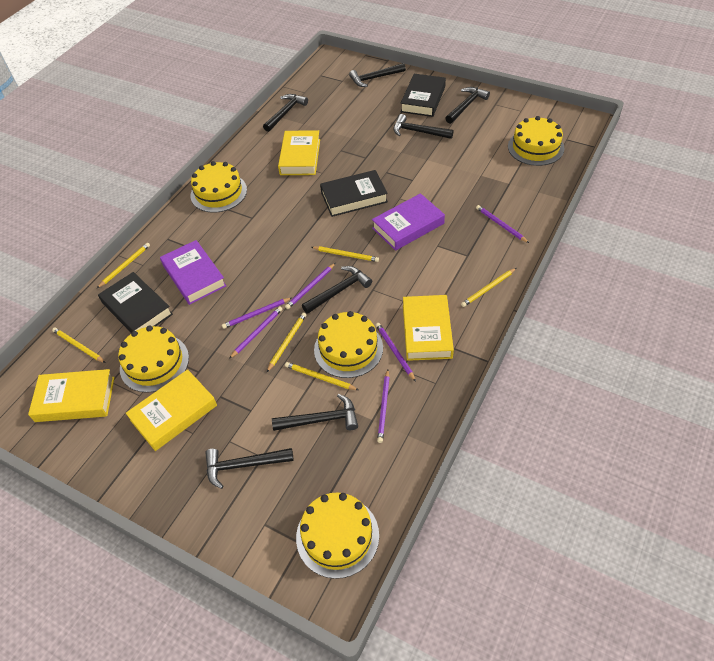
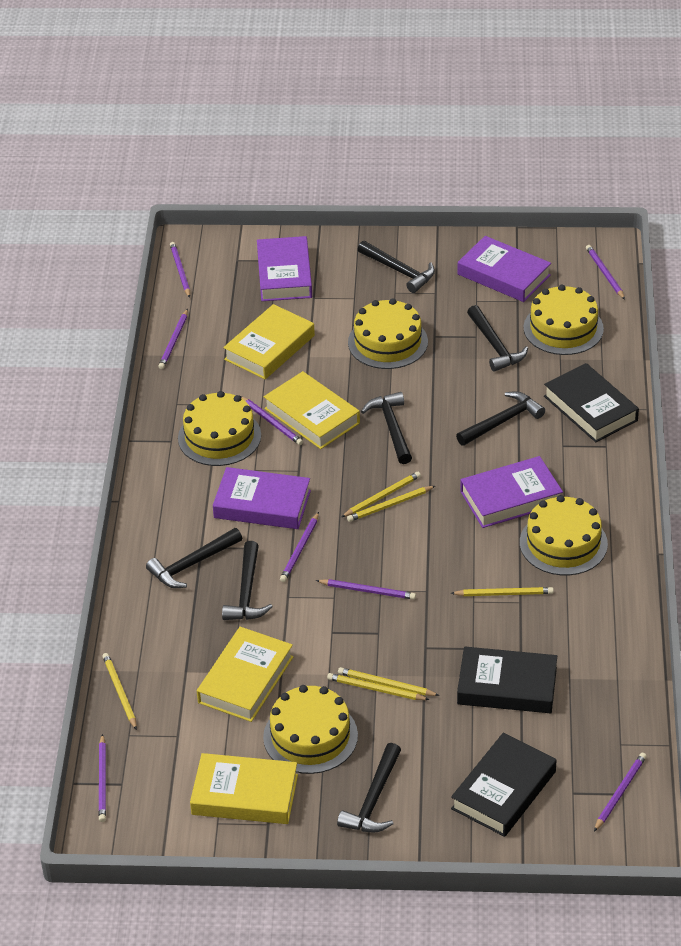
purple book: 2 -> 4
purple pencil: 6 -> 8

